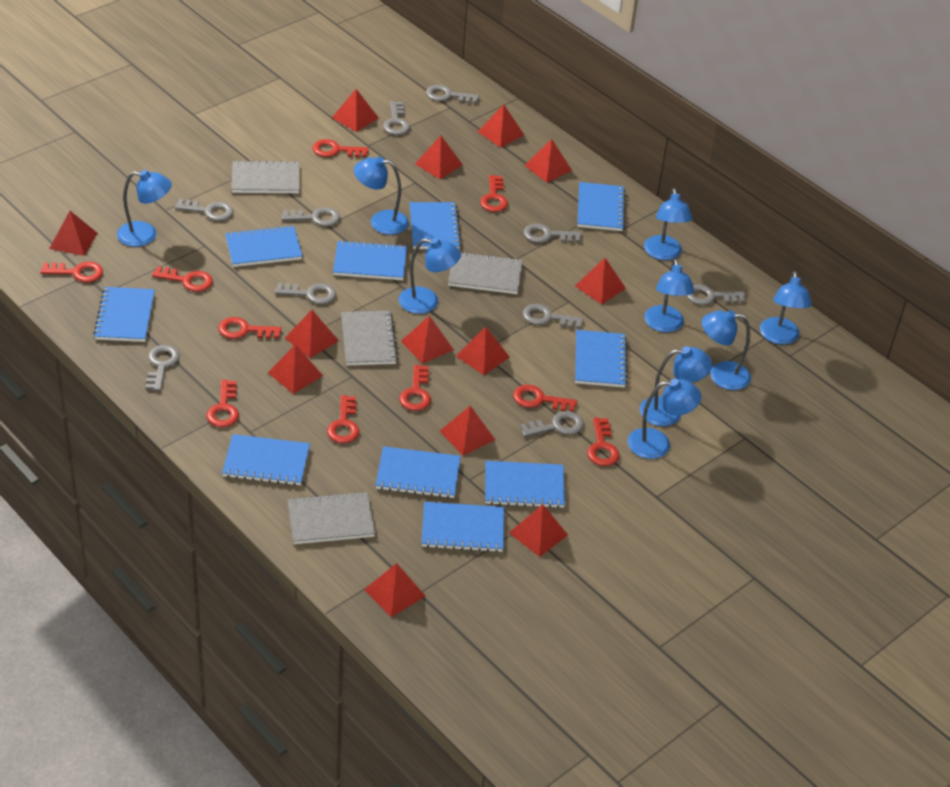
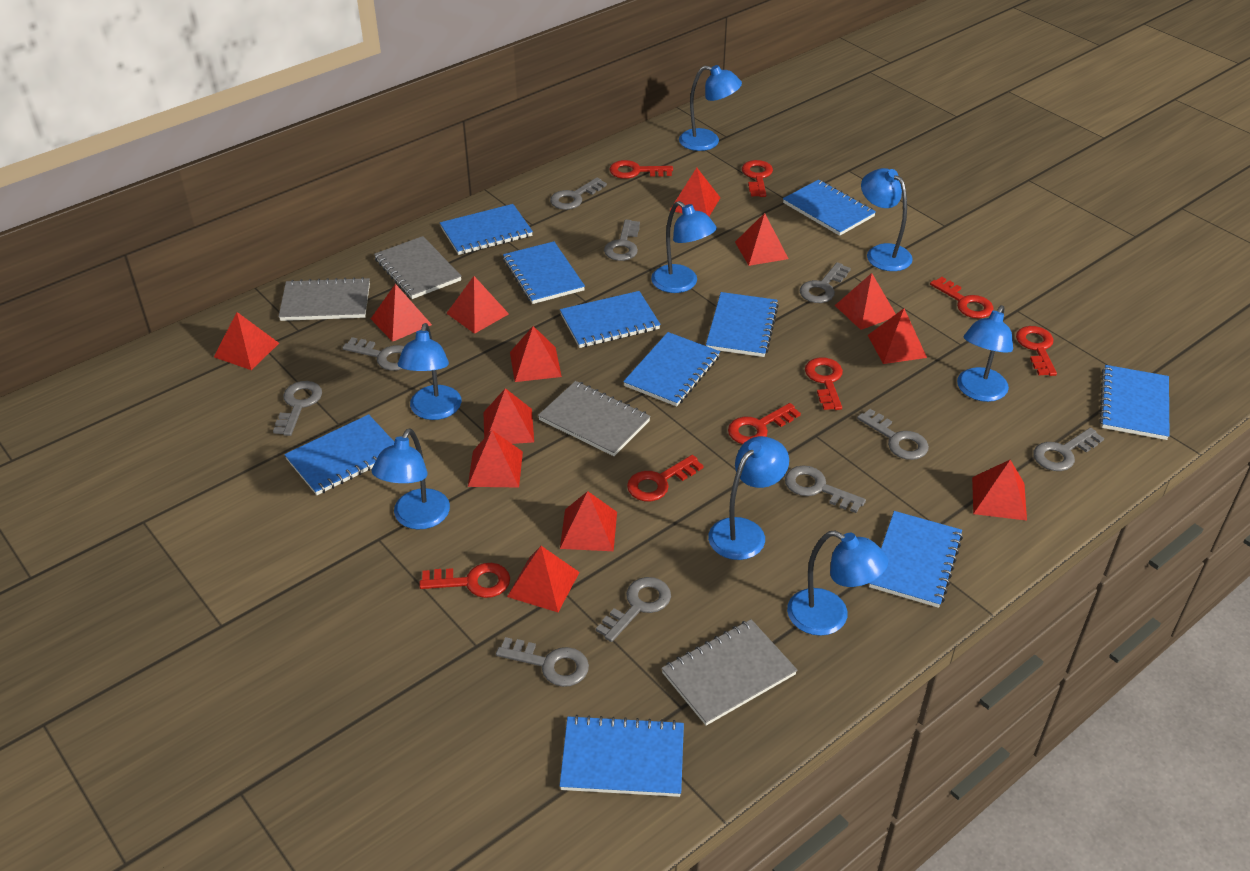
blue lamp: 9 -> 8
red key: 10 -> 8

